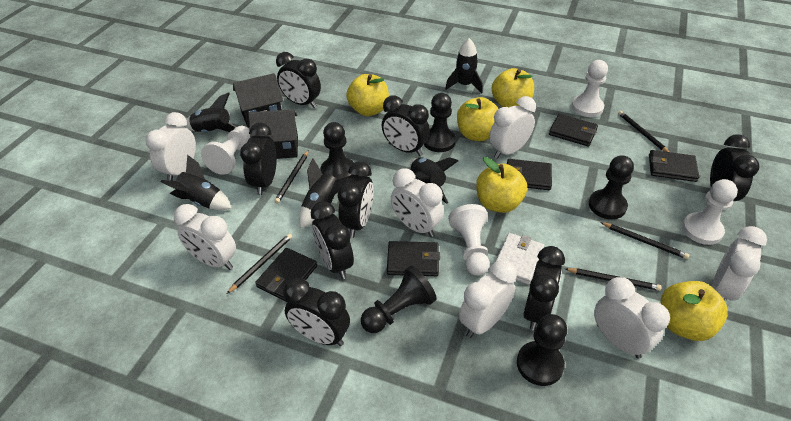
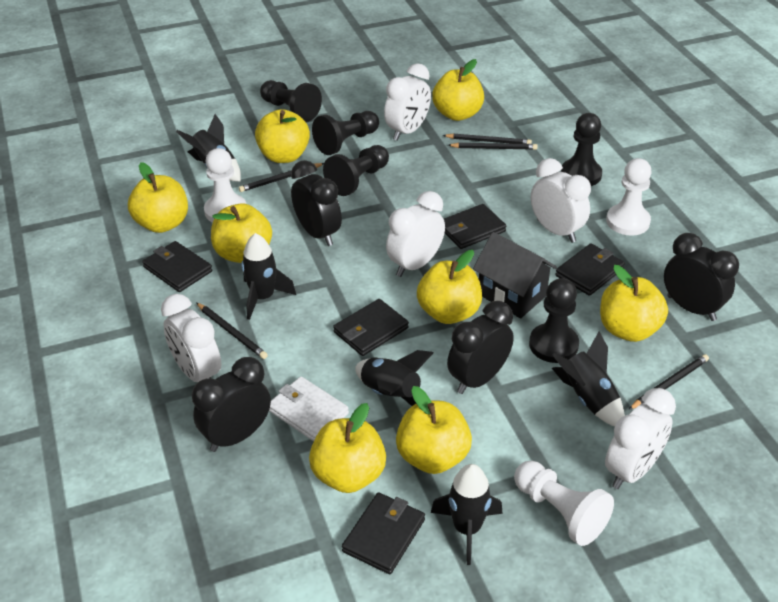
black clock: 8 -> 4
black house: 2 -> 1
white clock: 7 -> 5
white pawn: 4 -> 3
yellow apple: 5 -> 8

